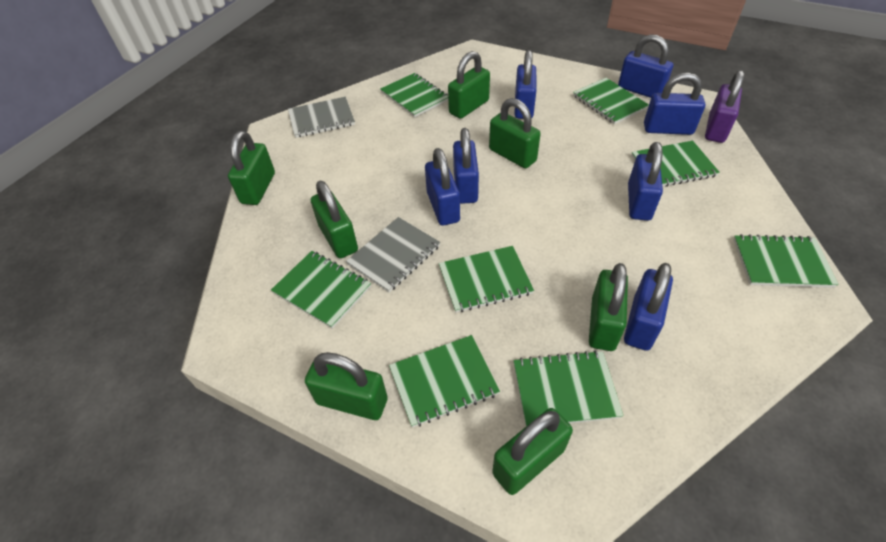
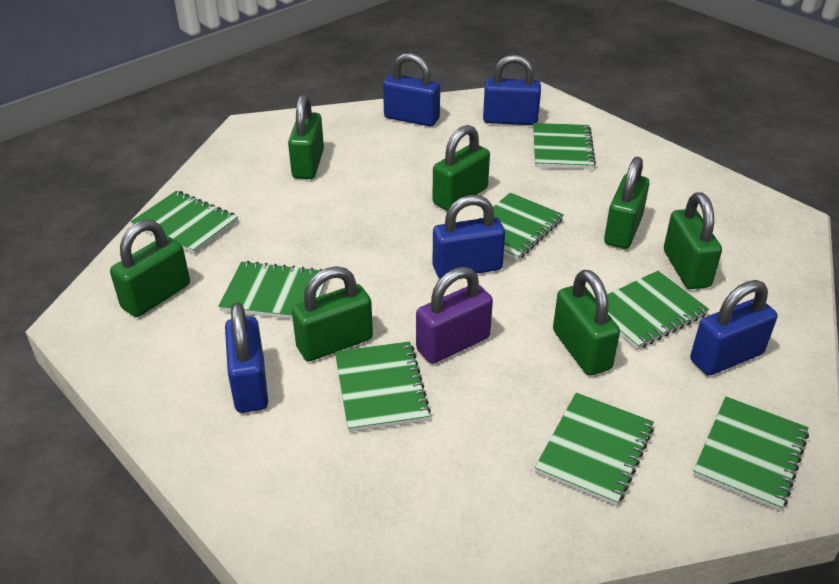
blue padlock: 7 -> 5
grey notebook: 2 -> 0

